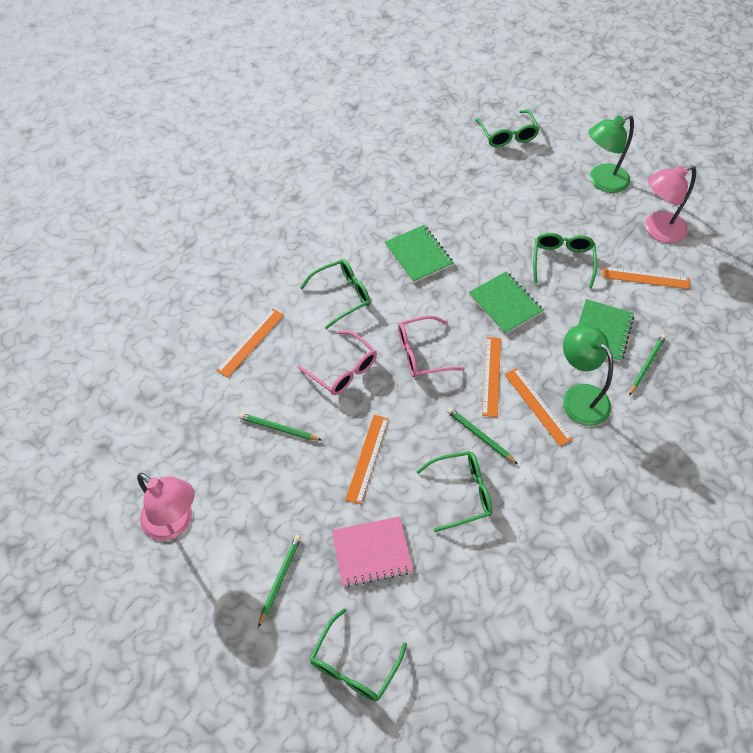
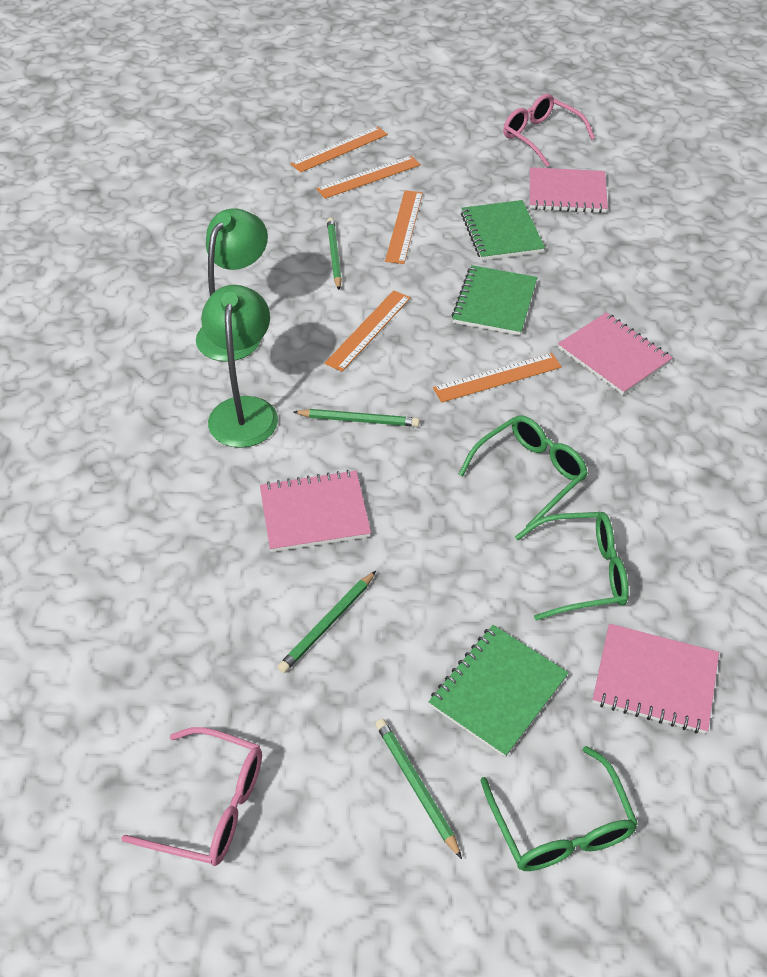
green glasses: 5 -> 3
pink lamp: 2 -> 0
pink notebook: 1 -> 4

